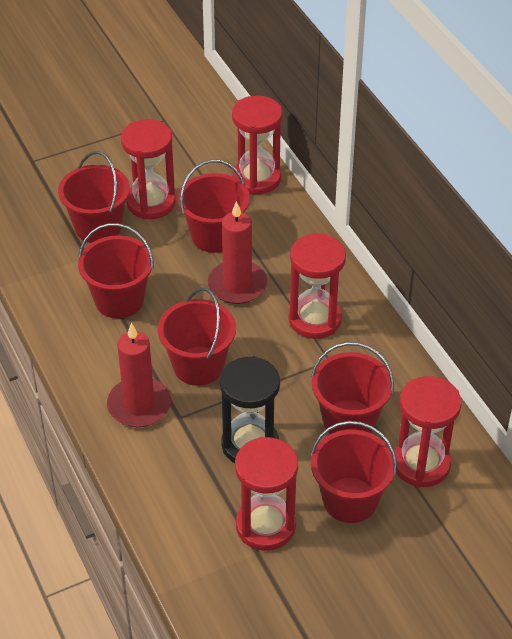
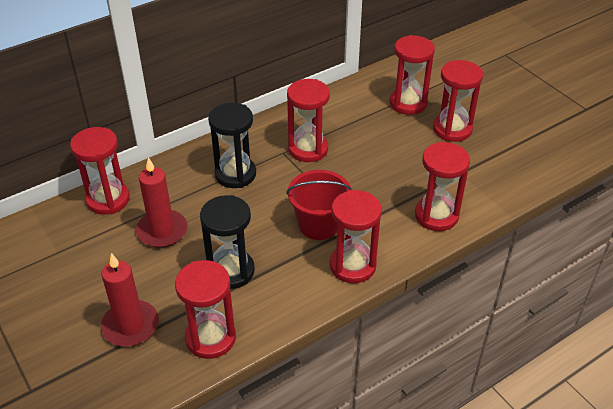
black hourglass: 1 -> 2
red bucket: 6 -> 1
red hourglass: 5 -> 7

